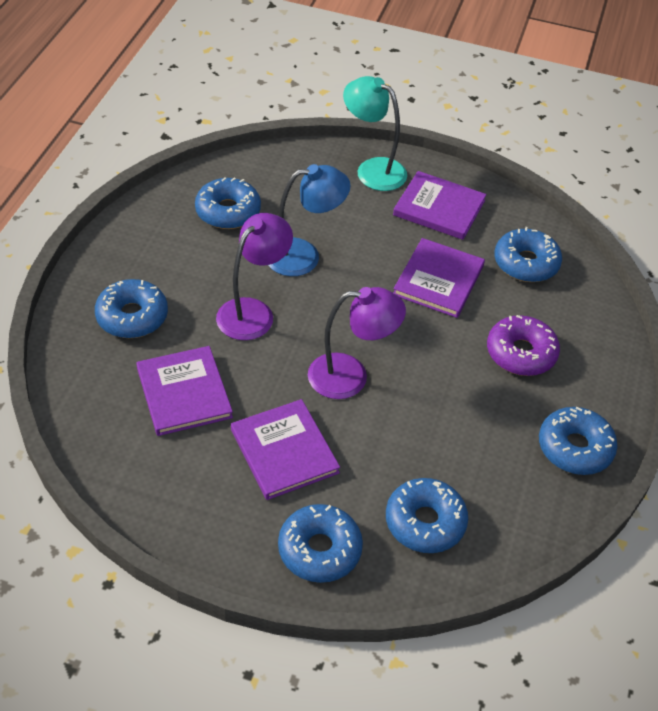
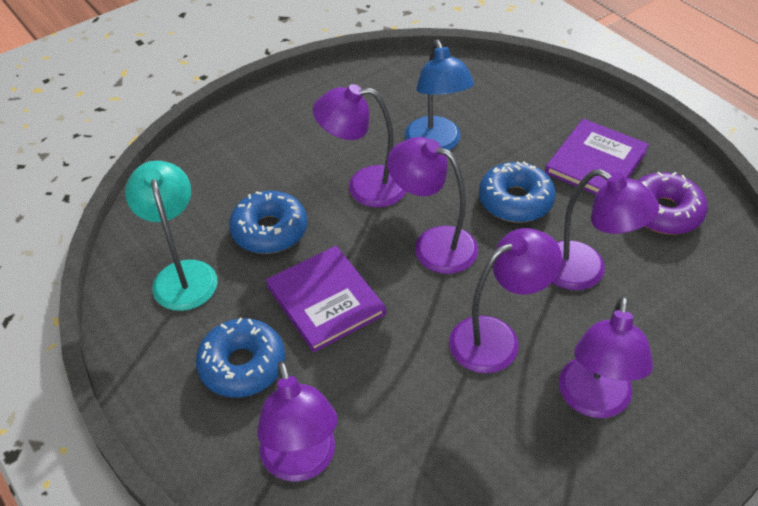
blue donut: 6 -> 3
purple book: 4 -> 2
purple lamp: 2 -> 6

